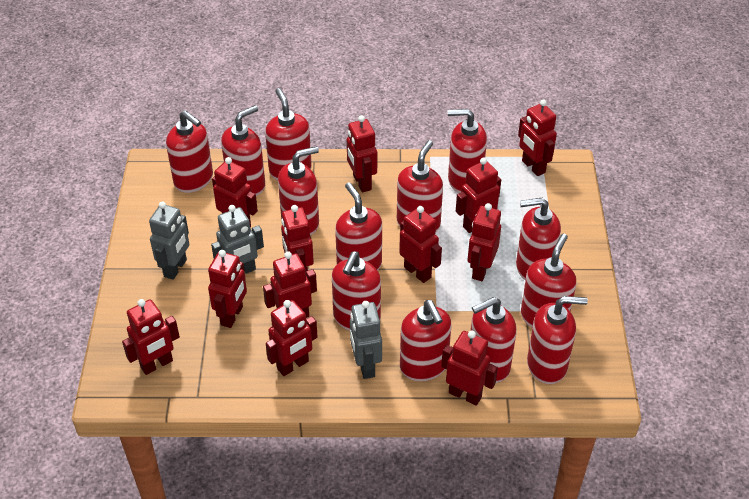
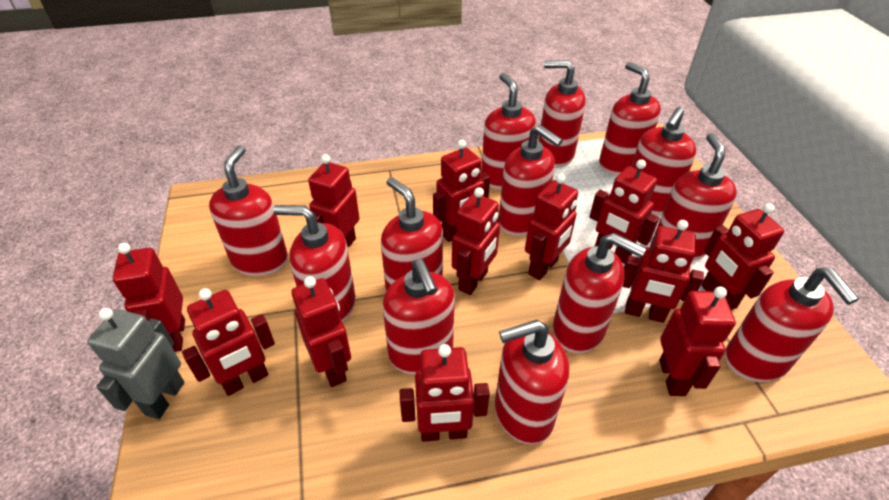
grey robot: 3 -> 1

